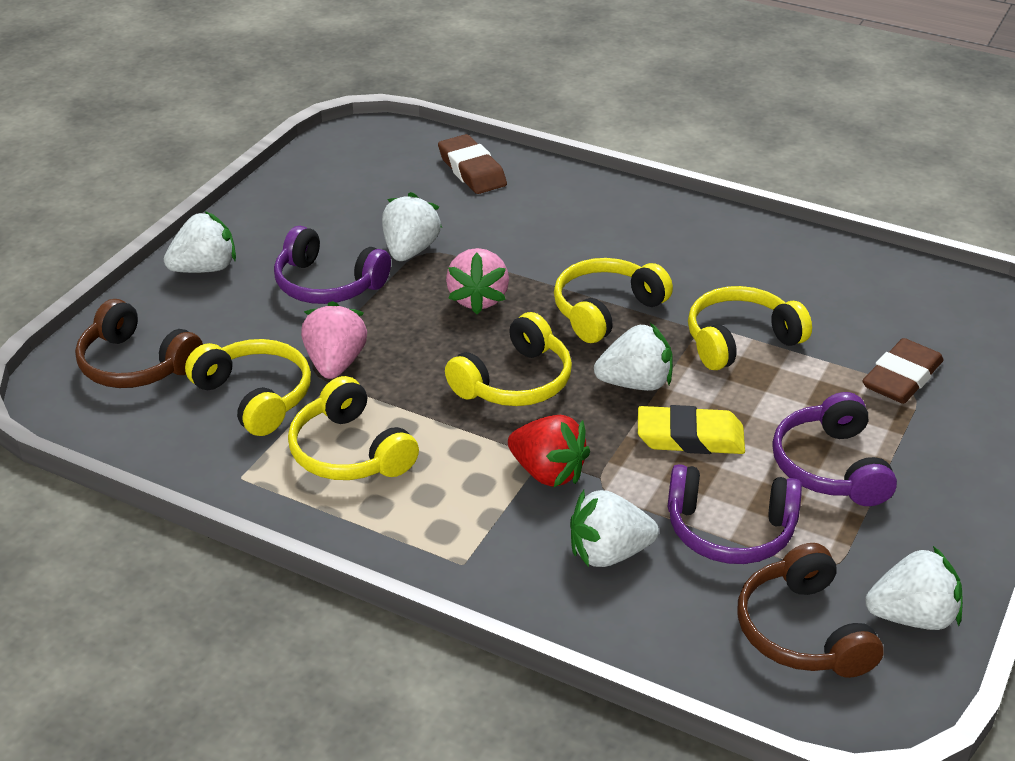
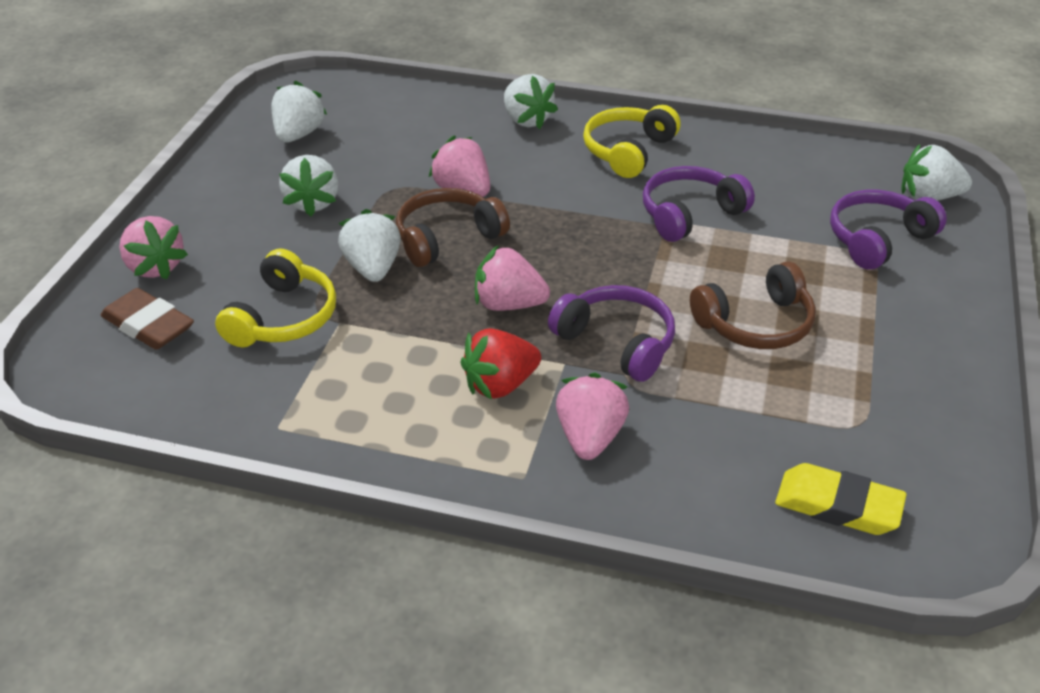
brown eraser: 2 -> 1
pink strawberry: 2 -> 4
yellow headphones: 5 -> 2

